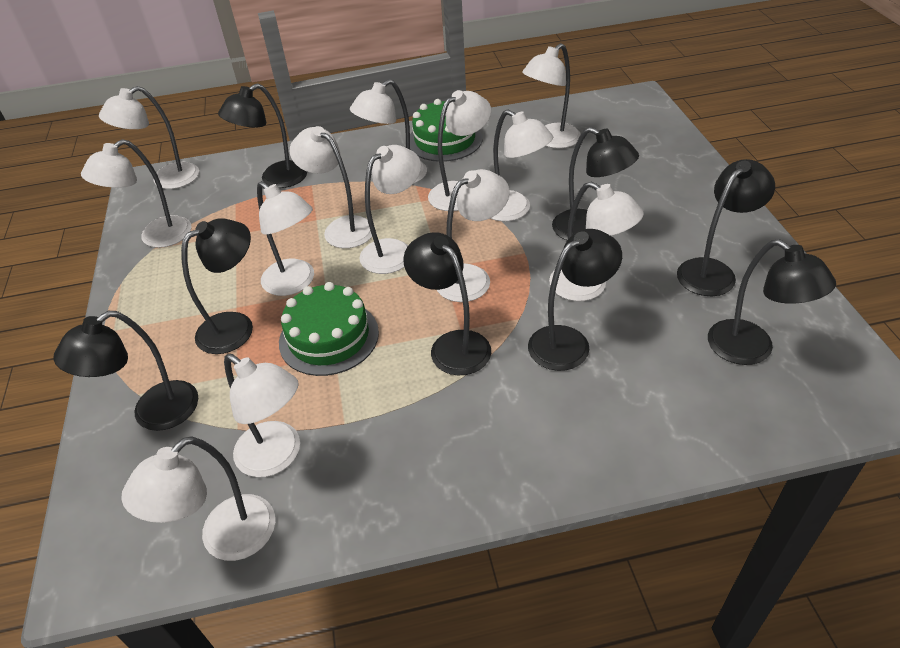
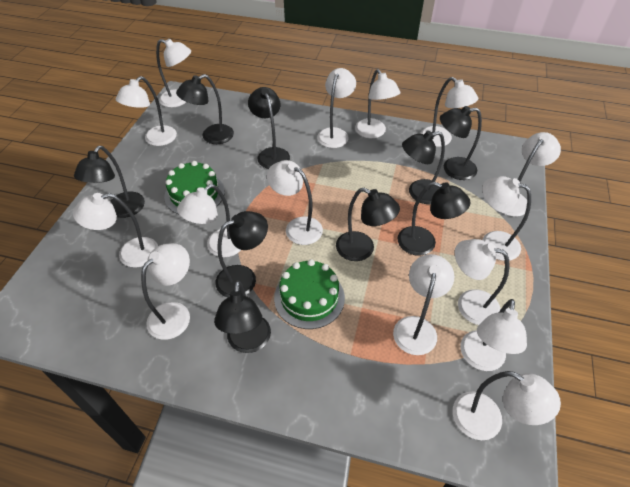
black lamp: 8 -> 9
white lamp: 13 -> 15

